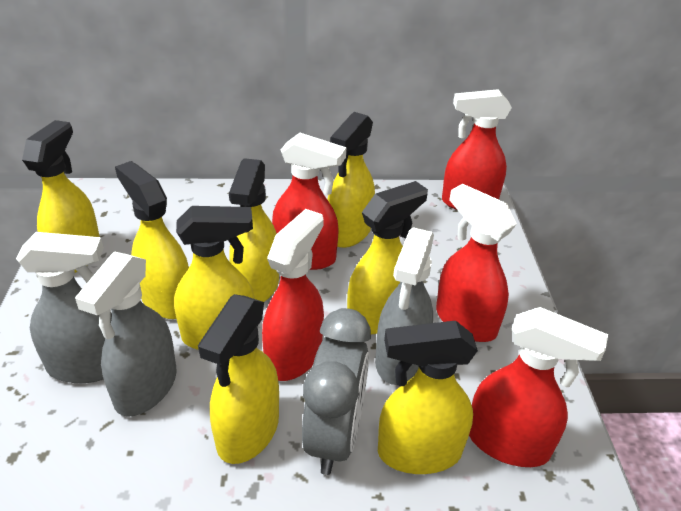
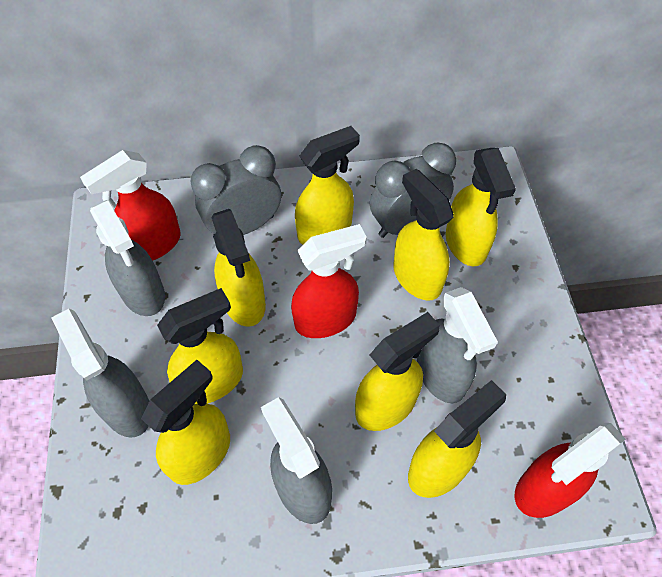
grey clock: 1 -> 2
grey spray bottle: 3 -> 4
red spray bottle: 5 -> 3

